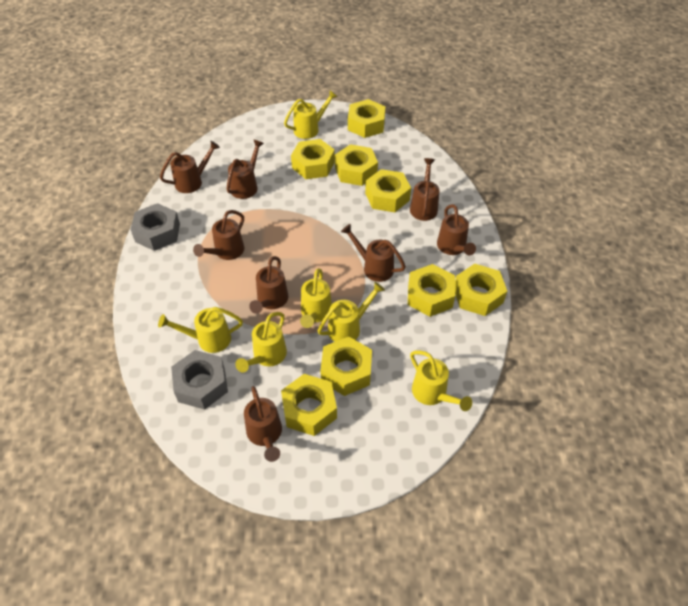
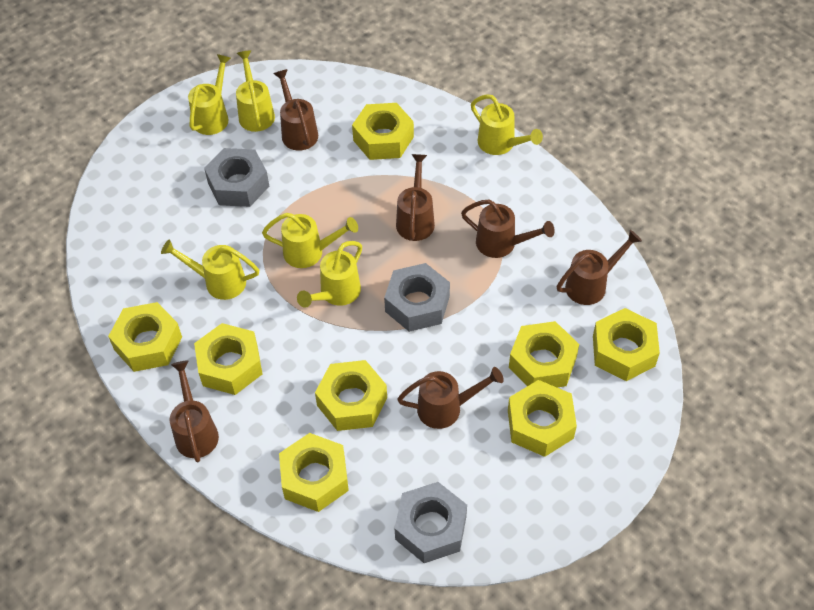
brown watering can: 8 -> 6
grey nut: 2 -> 3

